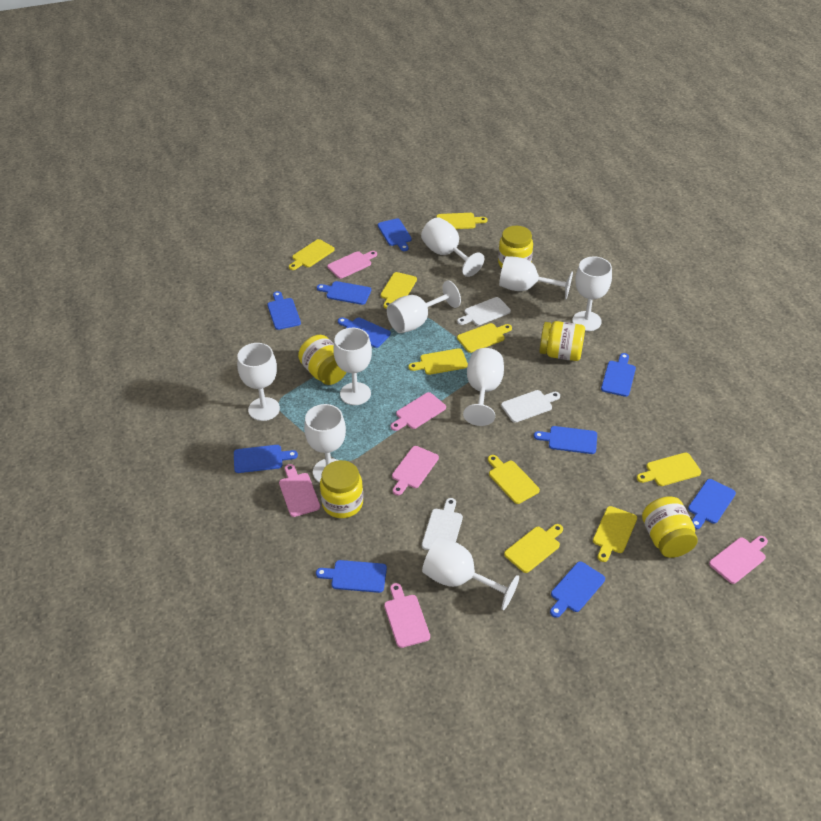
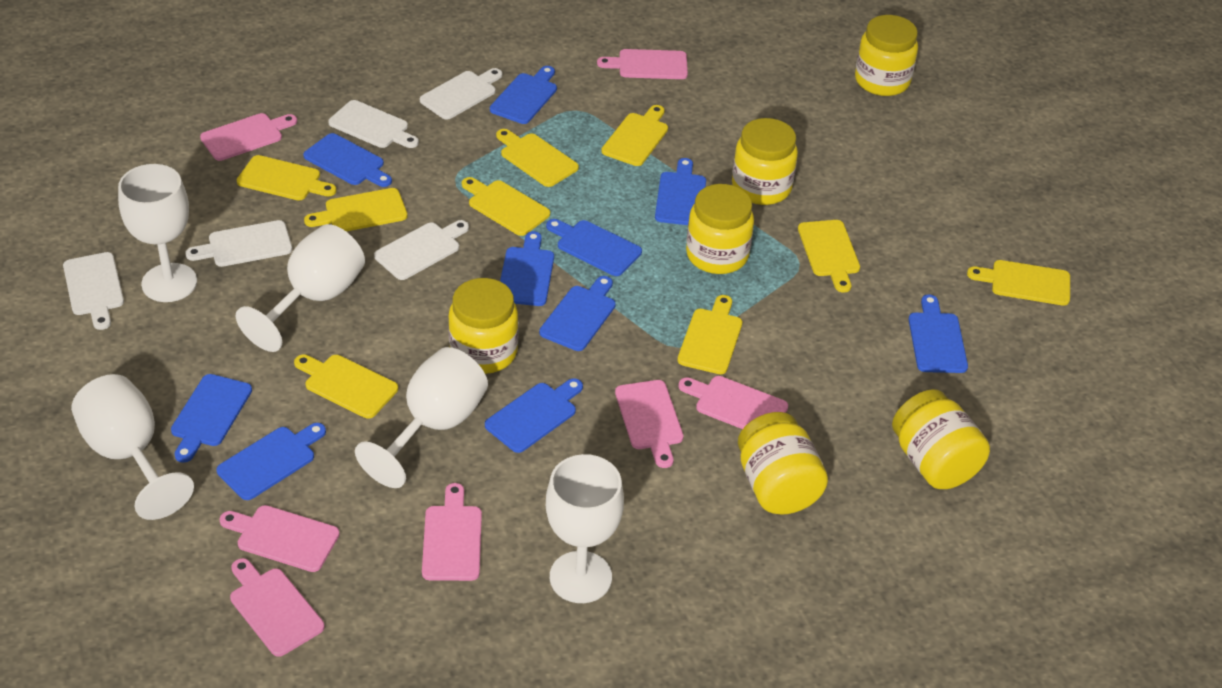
pink cutting board: 6 -> 7
white cutting board: 3 -> 5
white goblet: 9 -> 5
yellow jar: 5 -> 6

